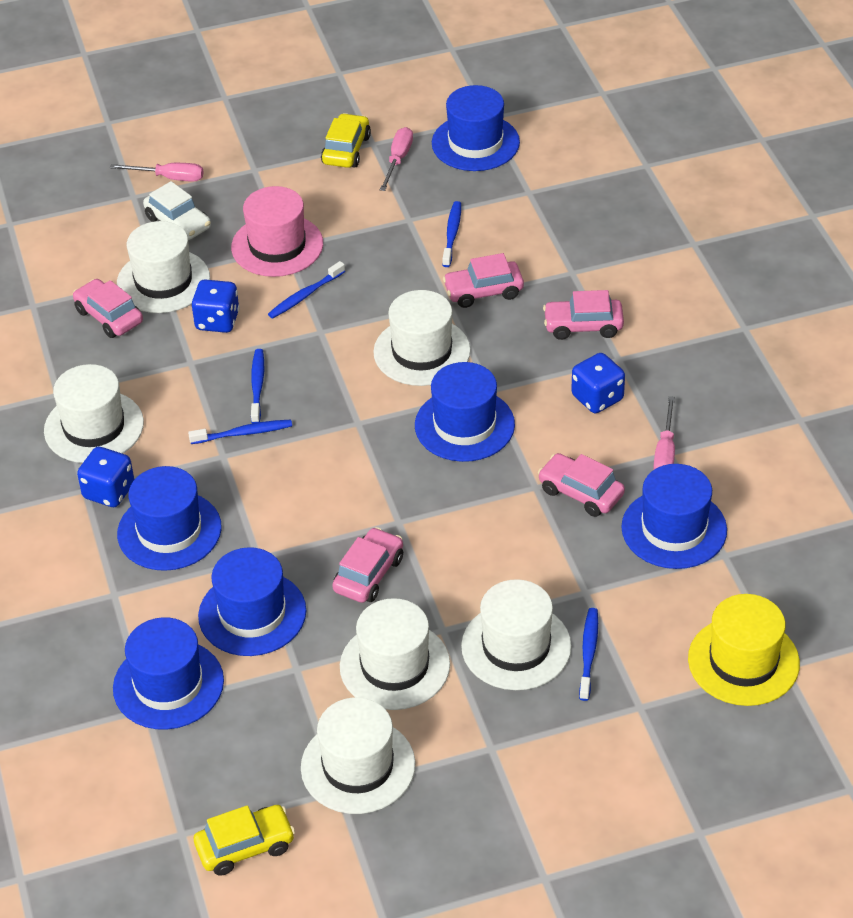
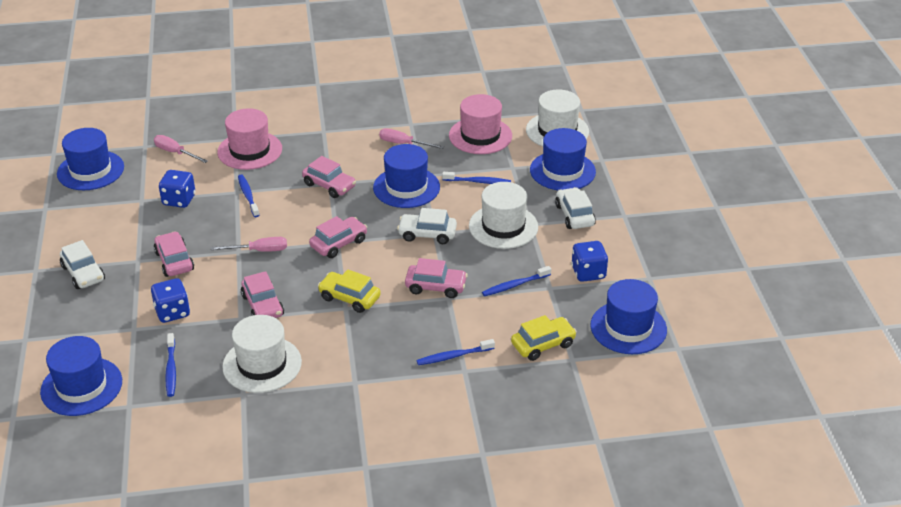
blue hat: 6 -> 5
pink hat: 1 -> 2
white car: 1 -> 3
white hat: 6 -> 3
yellow hat: 1 -> 0

